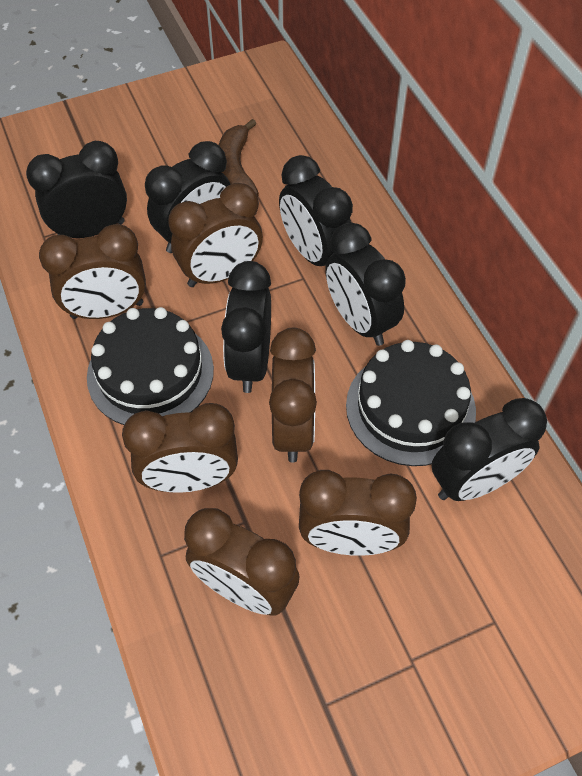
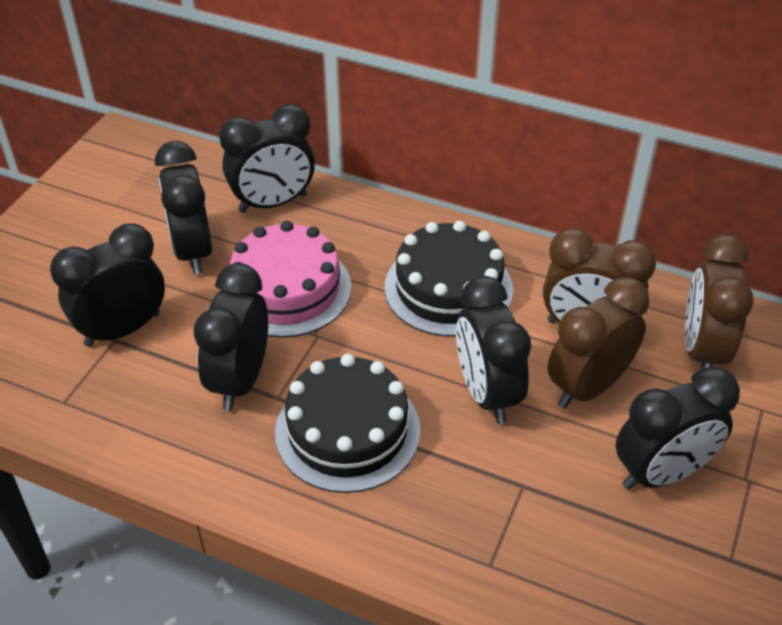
brown banana: 1 -> 0
brown clock: 6 -> 3
pink cake: 0 -> 1

